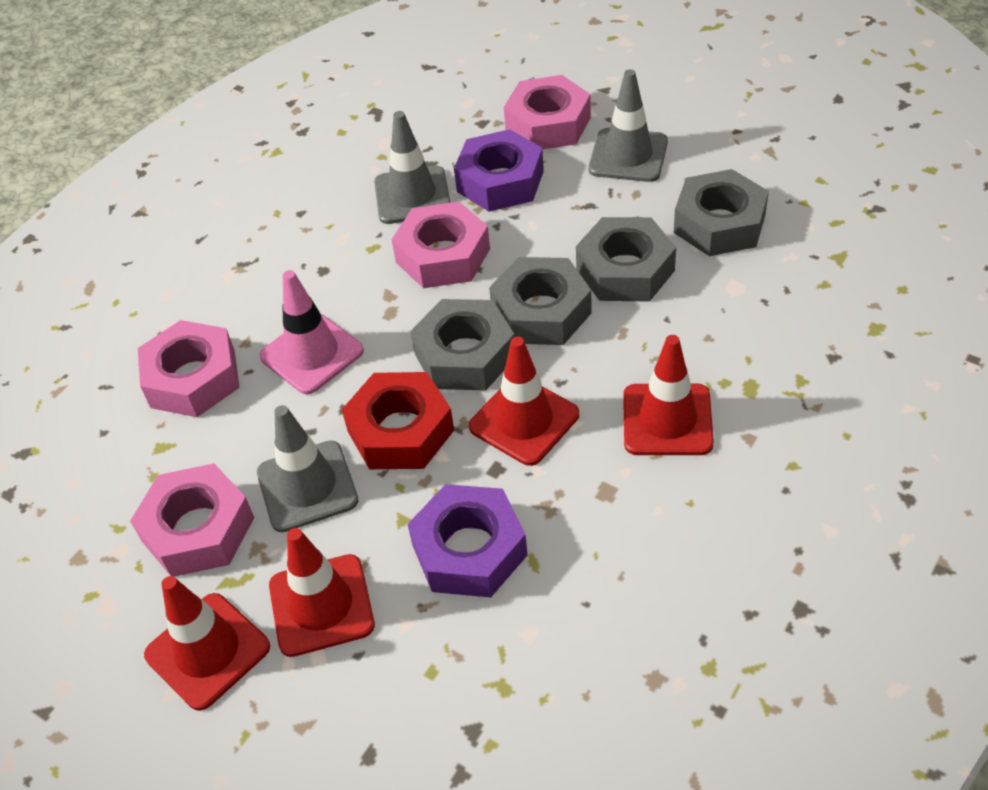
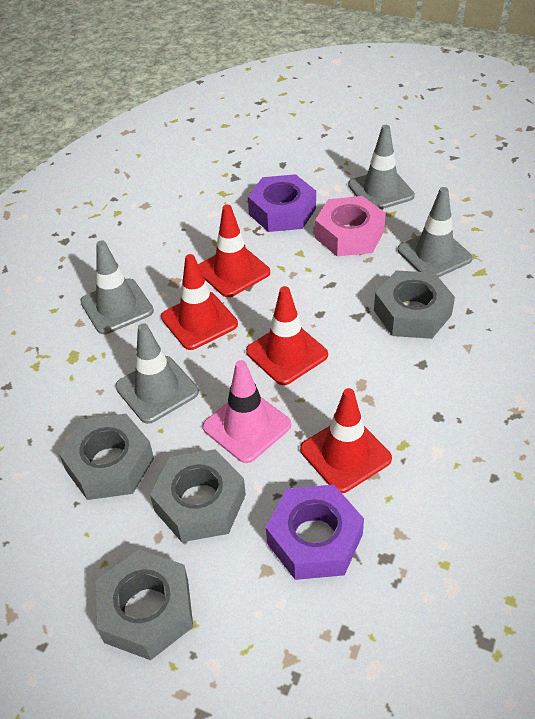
grey traffic cone: 3 -> 4
pink nut: 4 -> 1
red nut: 1 -> 0

